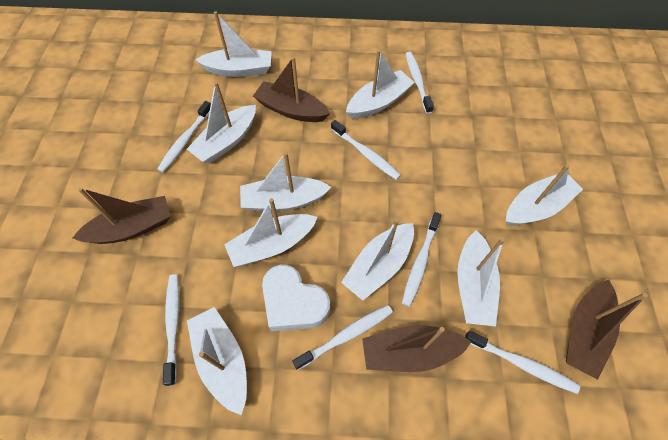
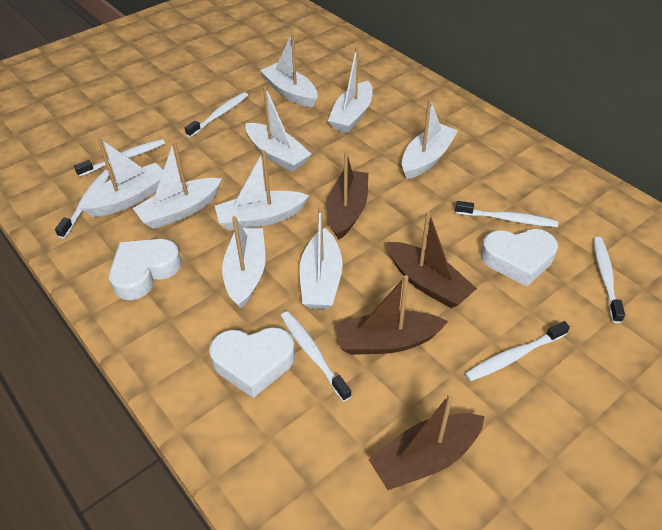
white heart: 1 -> 3

